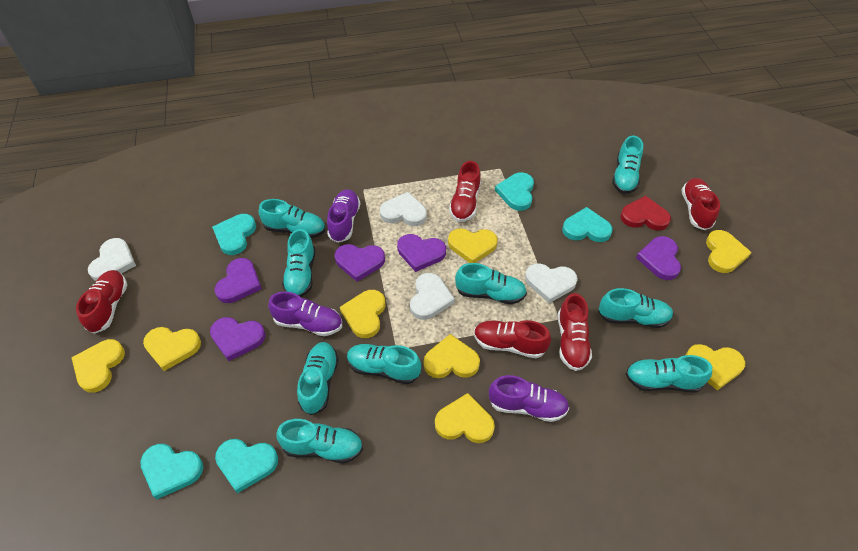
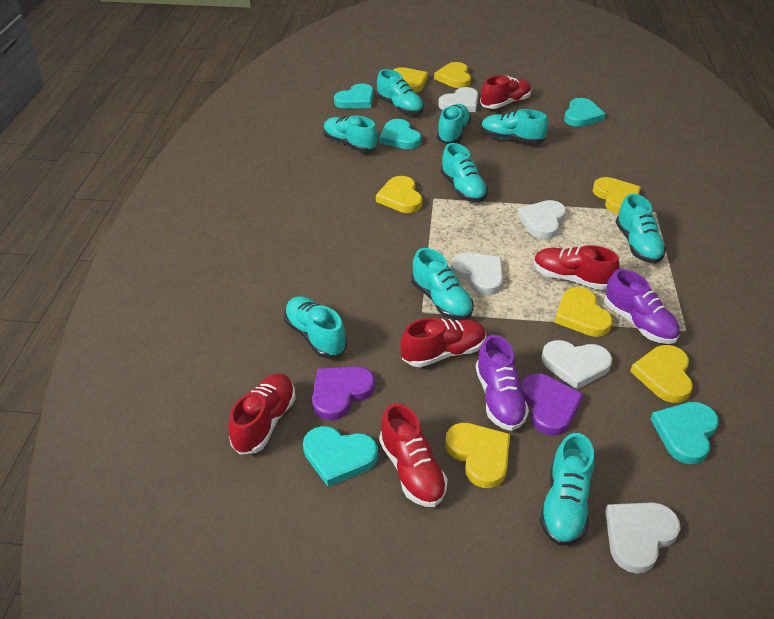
purple heart: 5 -> 2
purple shoe: 3 -> 2
red heart: 1 -> 0
white heart: 4 -> 5
yellow heart: 8 -> 7

